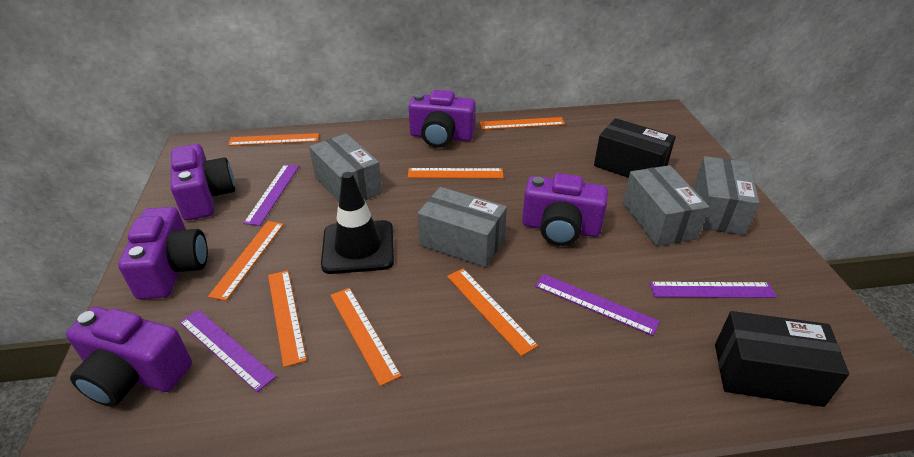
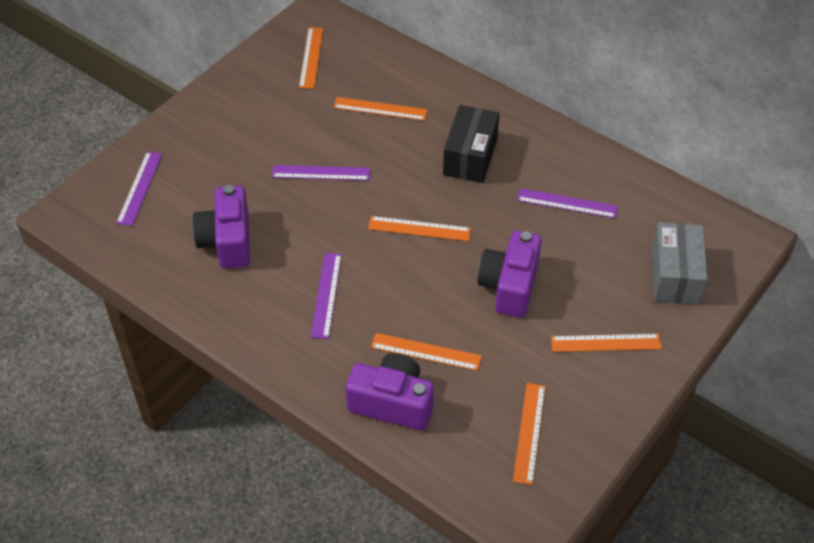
black box: 2 -> 1
black traffic cone: 1 -> 0
grey box: 4 -> 1
orange ruler: 7 -> 6
purple camera: 5 -> 3

